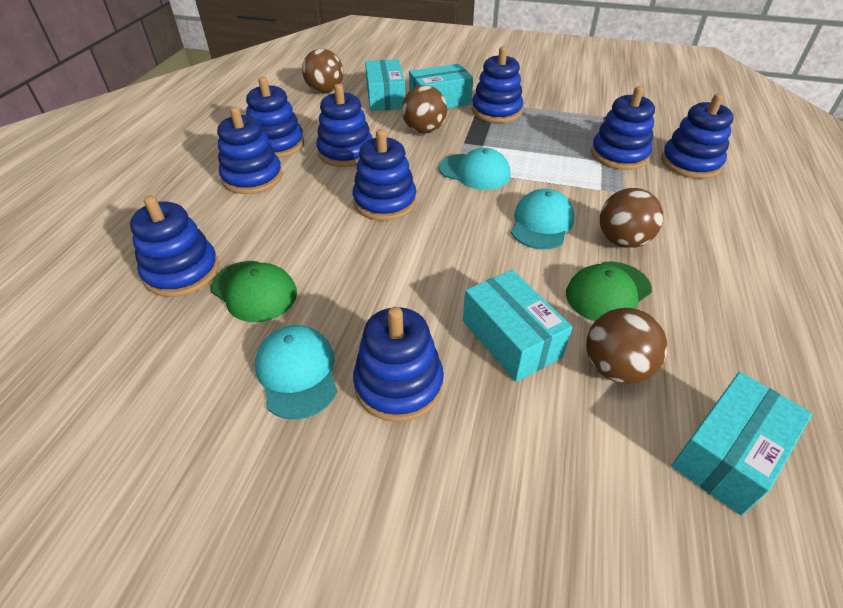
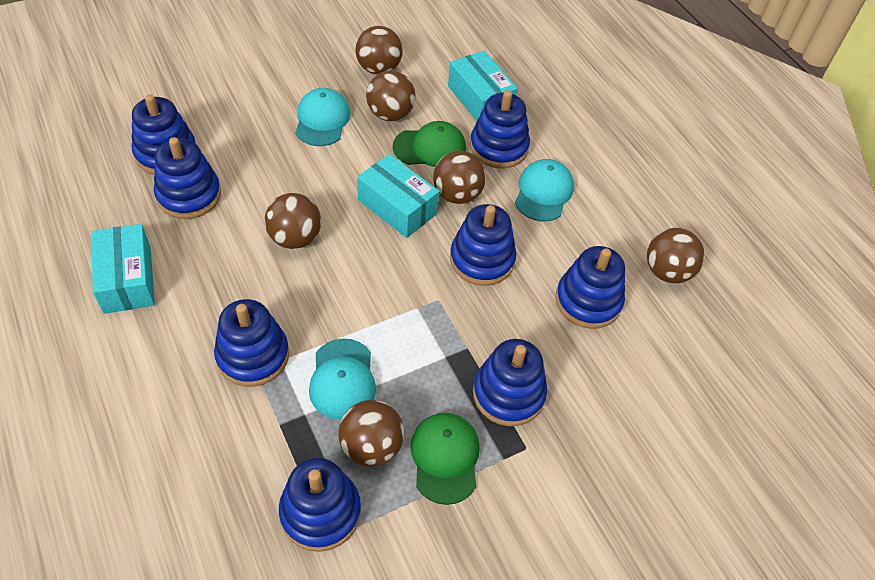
blue stacking toy: 9 -> 8
brown ball: 4 -> 6
turquoise box: 4 -> 3

